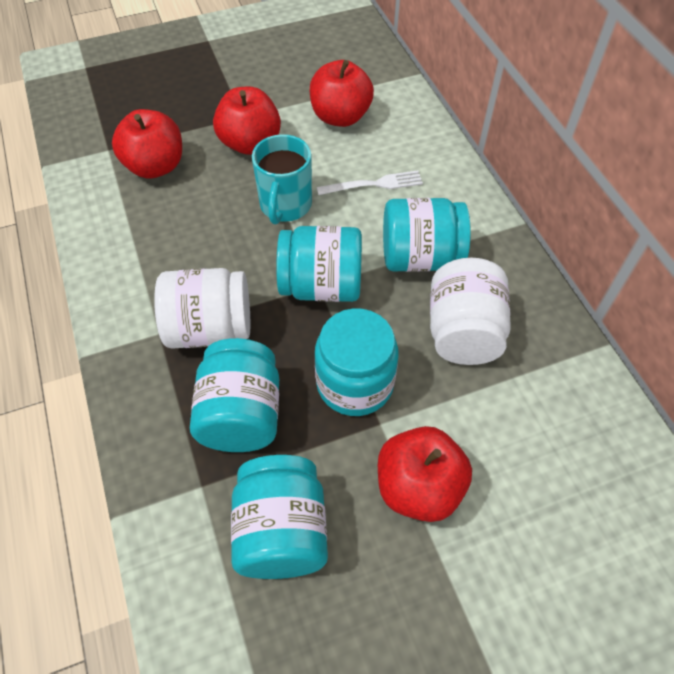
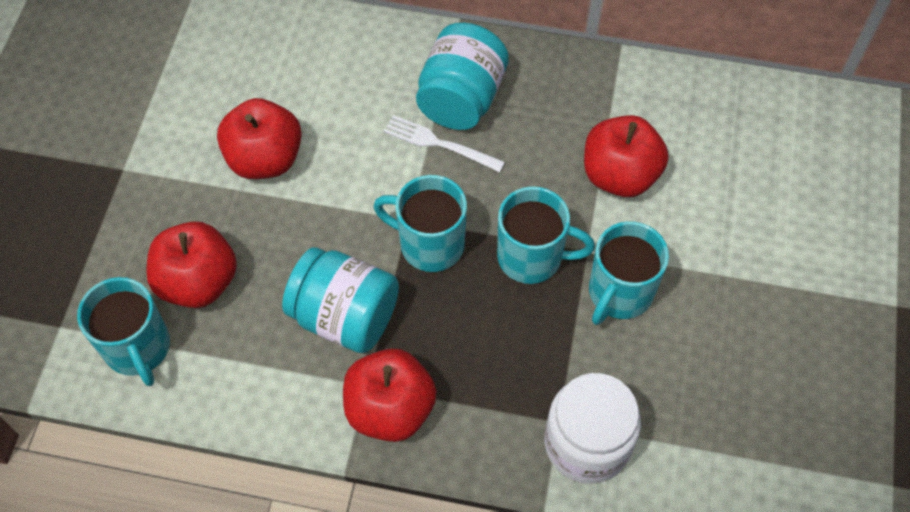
turquoise jar: 5 -> 2
turquoise mug: 1 -> 4
white jar: 2 -> 1

